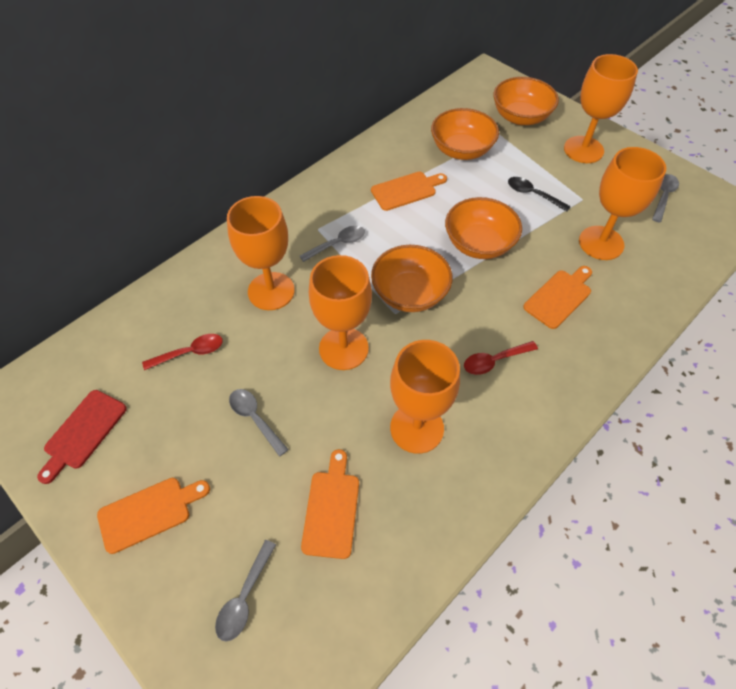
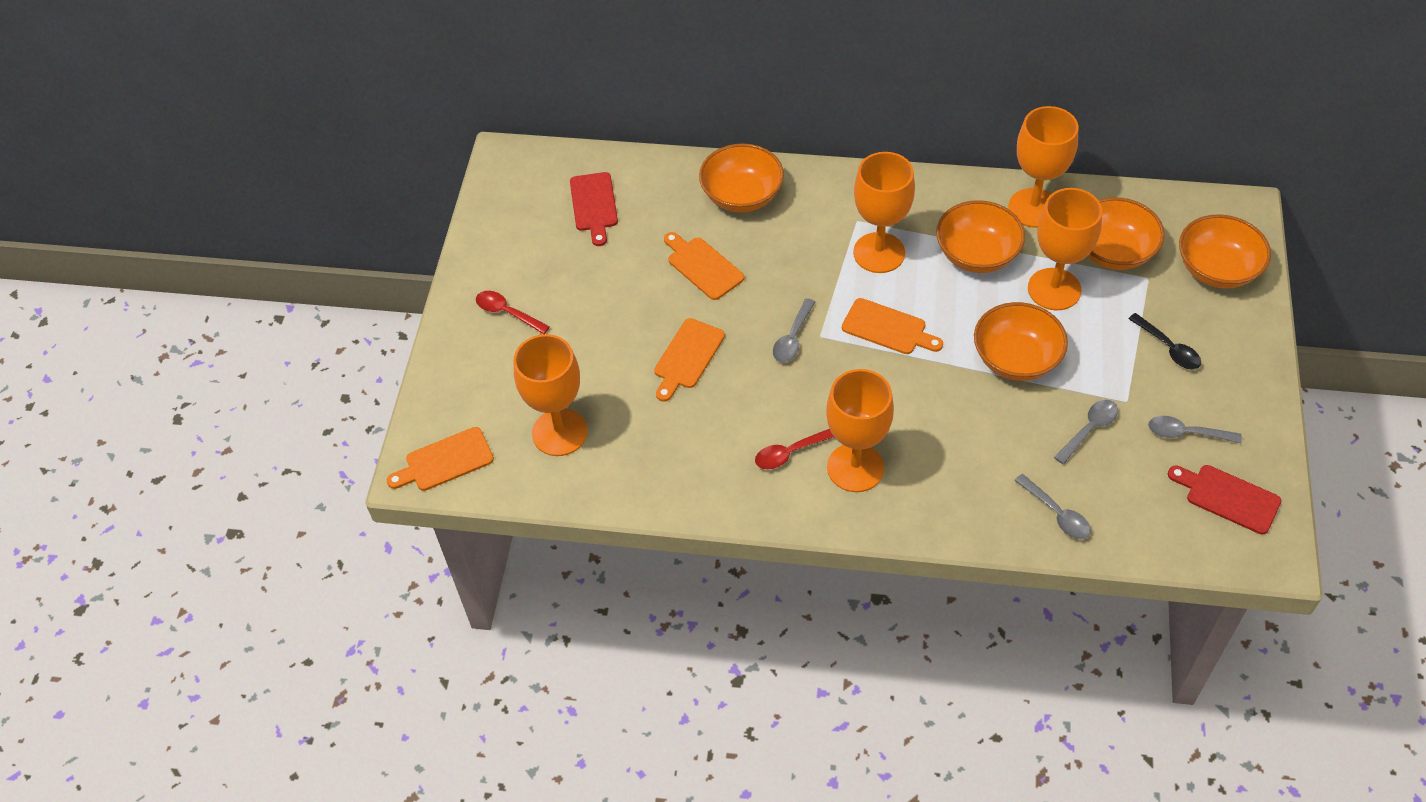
orange bowl: 4 -> 5
red cutting board: 1 -> 2

